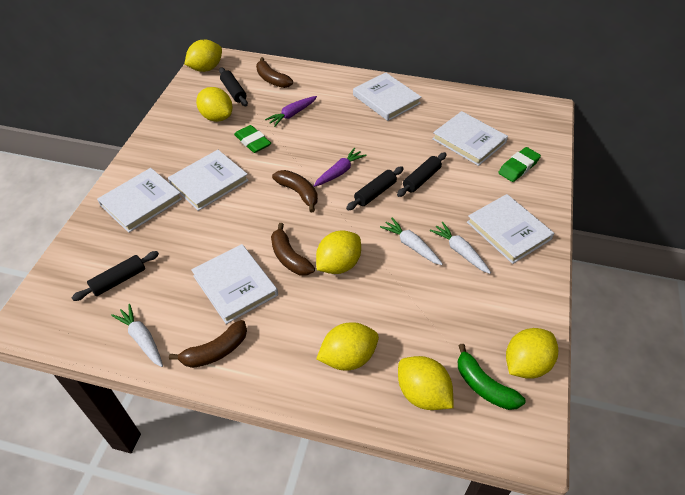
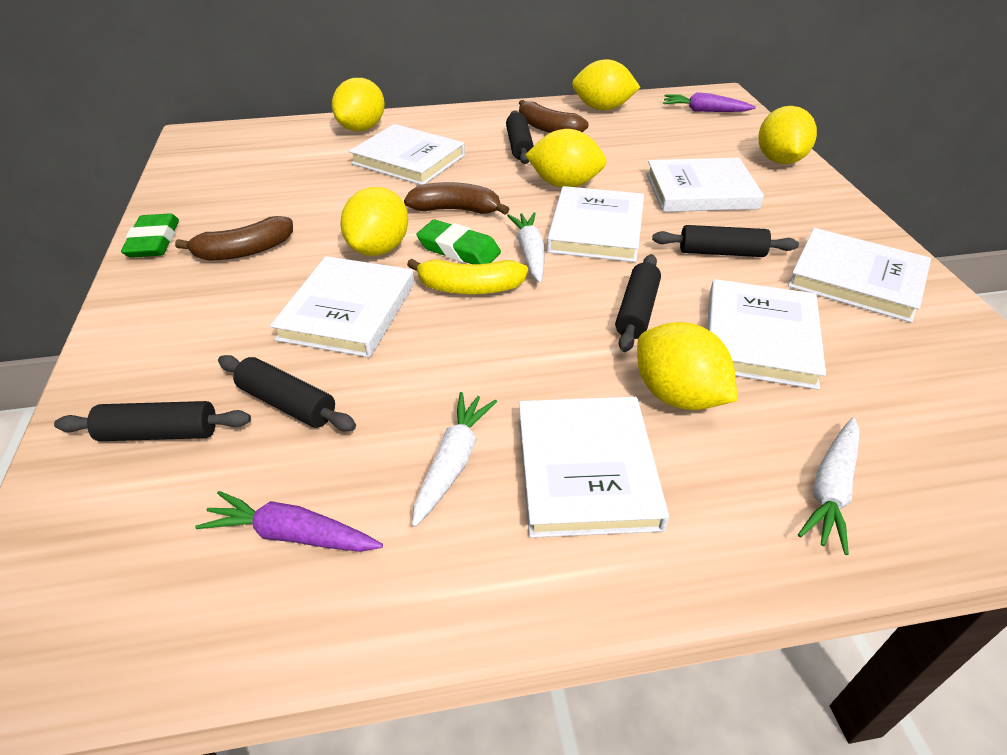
black rolling pin: 4 -> 5
brown banana: 4 -> 3
green banana: 1 -> 0
white book: 6 -> 7
yellow banana: 0 -> 1

